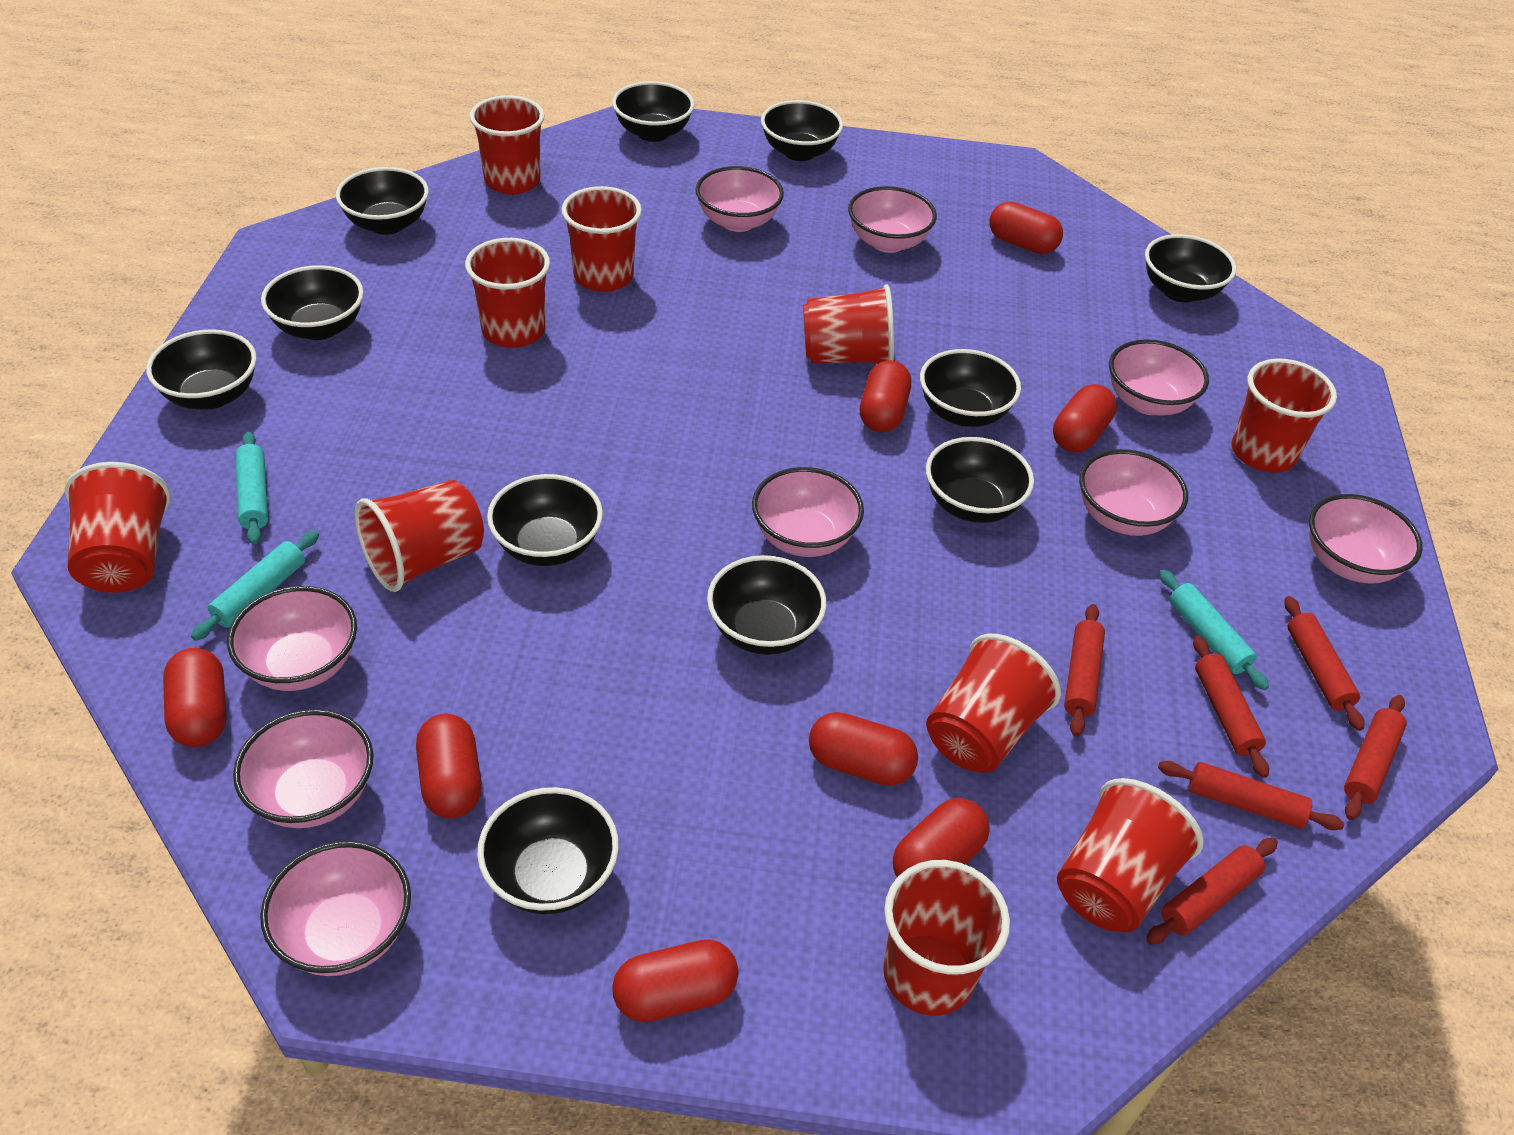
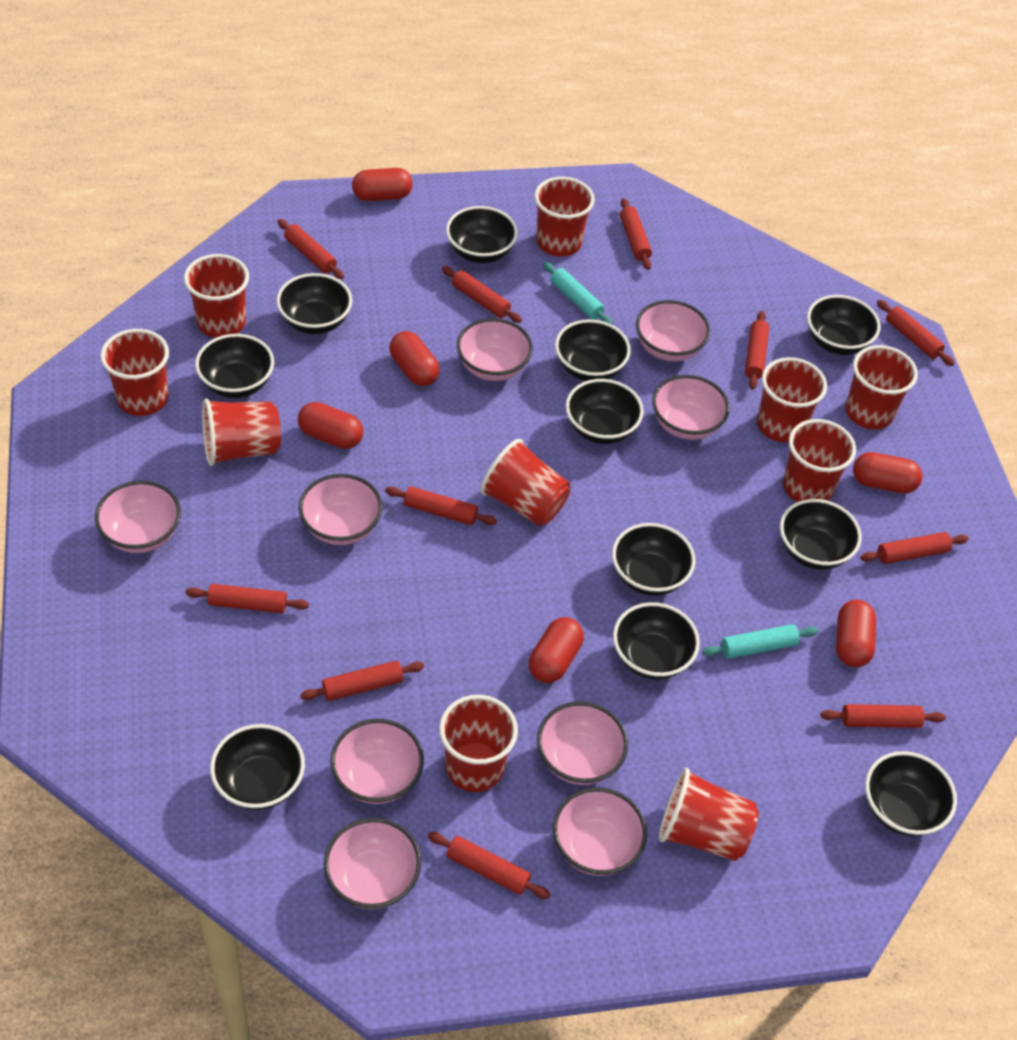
red capsule: 8 -> 6
red rolling pin: 6 -> 11
turquoise rolling pin: 3 -> 2

